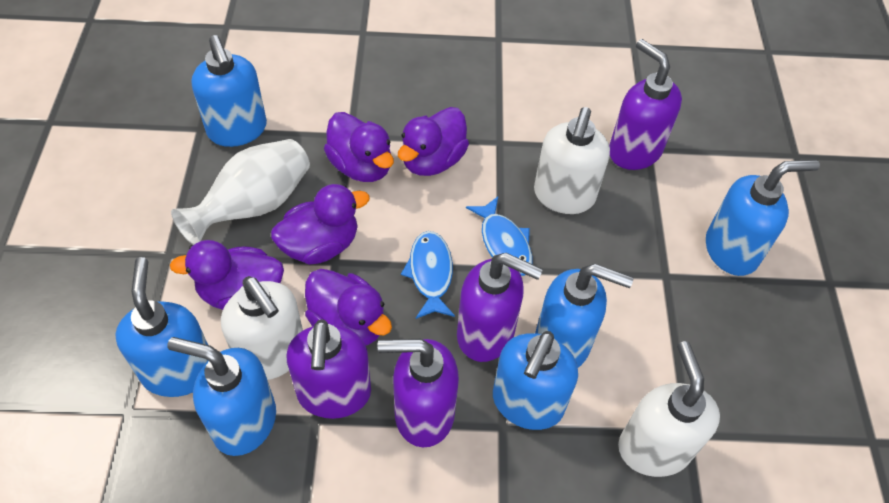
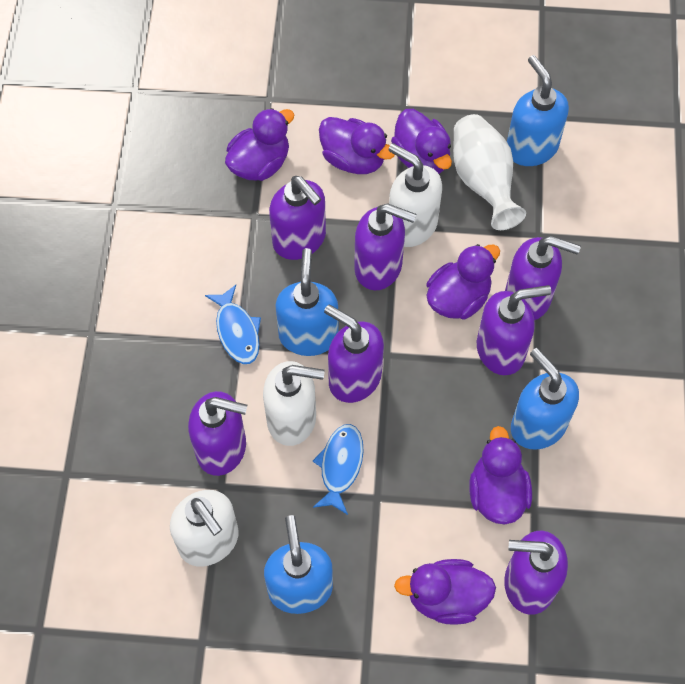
blue soap dispenser: 6 -> 4
purple duck: 5 -> 6
purple soap dispenser: 4 -> 7

